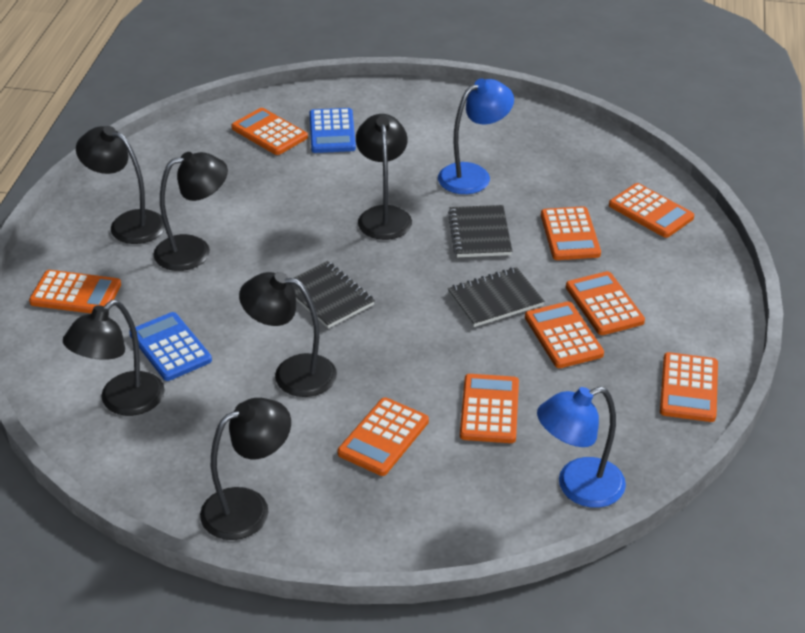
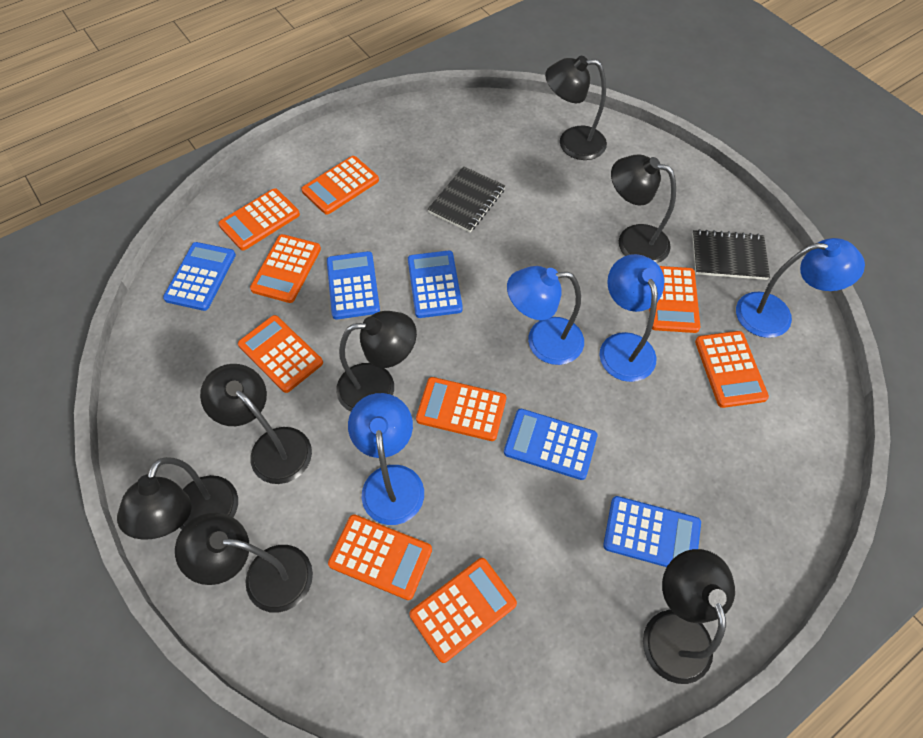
black lamp: 6 -> 7
black notebook: 3 -> 2
blue calculator: 2 -> 5
blue lamp: 2 -> 4

